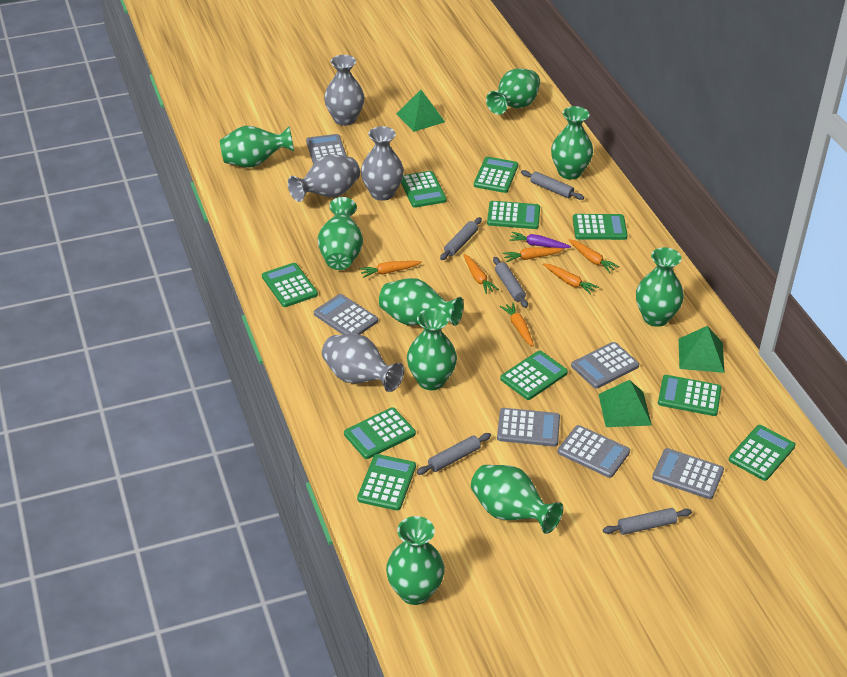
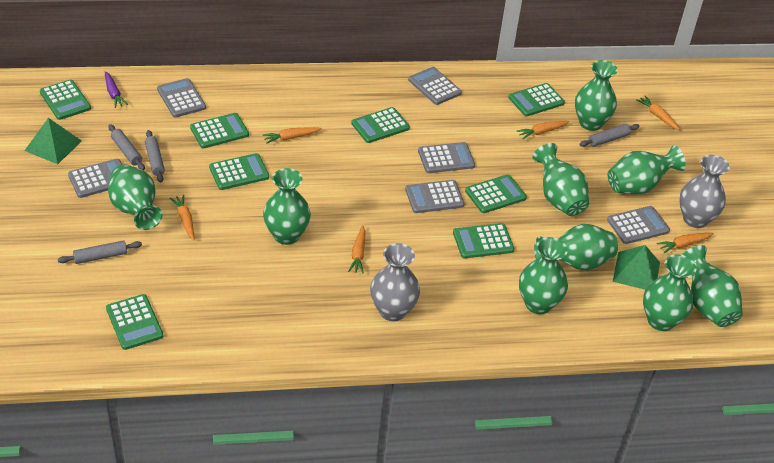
green calculator: 10 -> 8
green pyramid: 3 -> 2
grey rolling pin: 5 -> 4
grey vase: 4 -> 2

